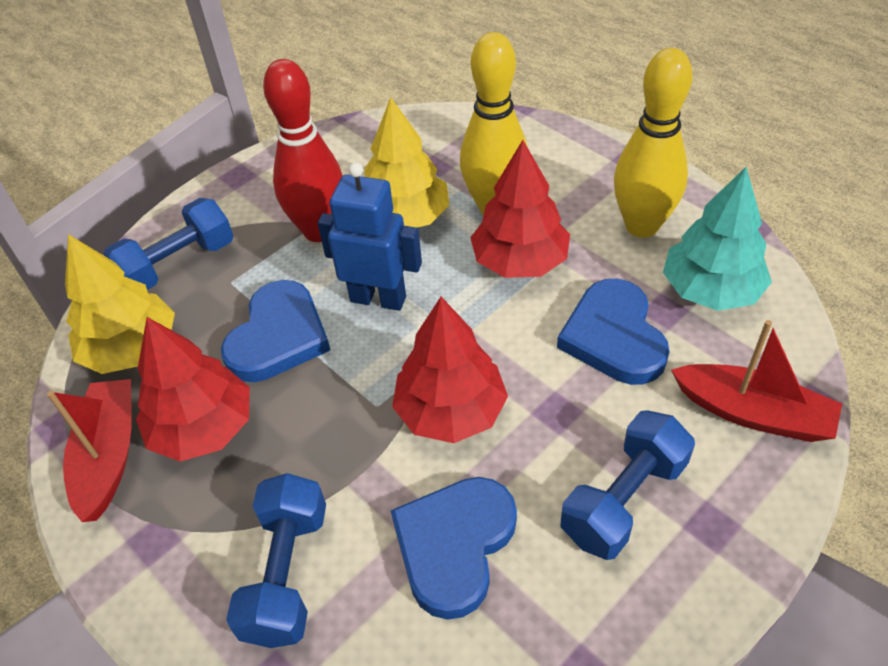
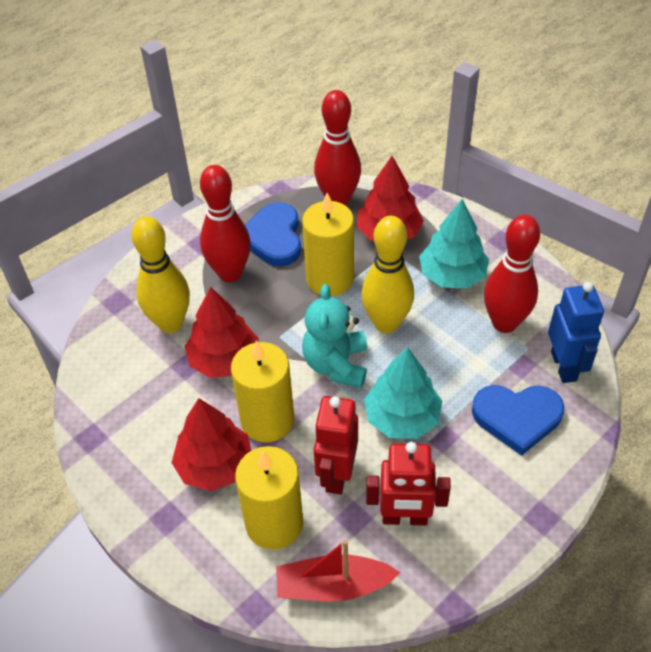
blue dumbbell: 3 -> 0
blue heart: 3 -> 2
red boat: 2 -> 1
red bowling pin: 1 -> 3
red robot: 0 -> 2
turquoise teddy bear: 0 -> 1
turquoise tree: 1 -> 2
yellow candle: 0 -> 3
yellow tree: 2 -> 0

